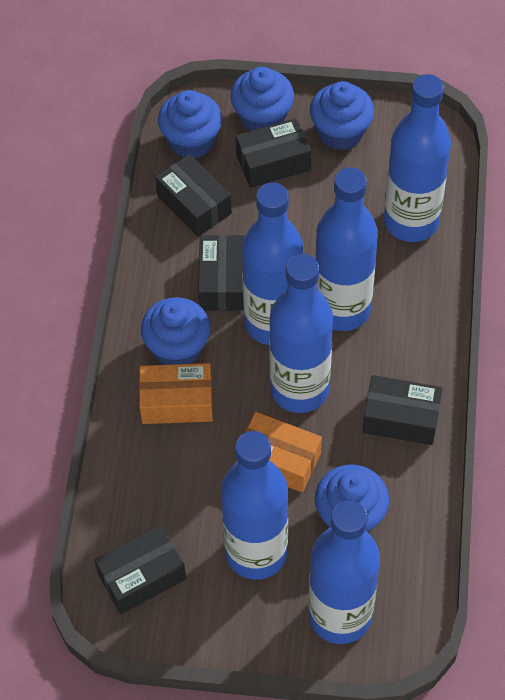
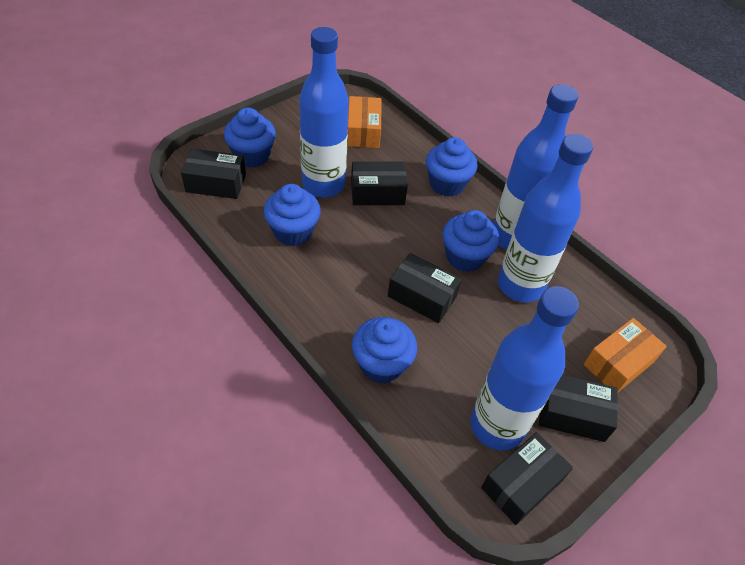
blue bottle: 6 -> 4

